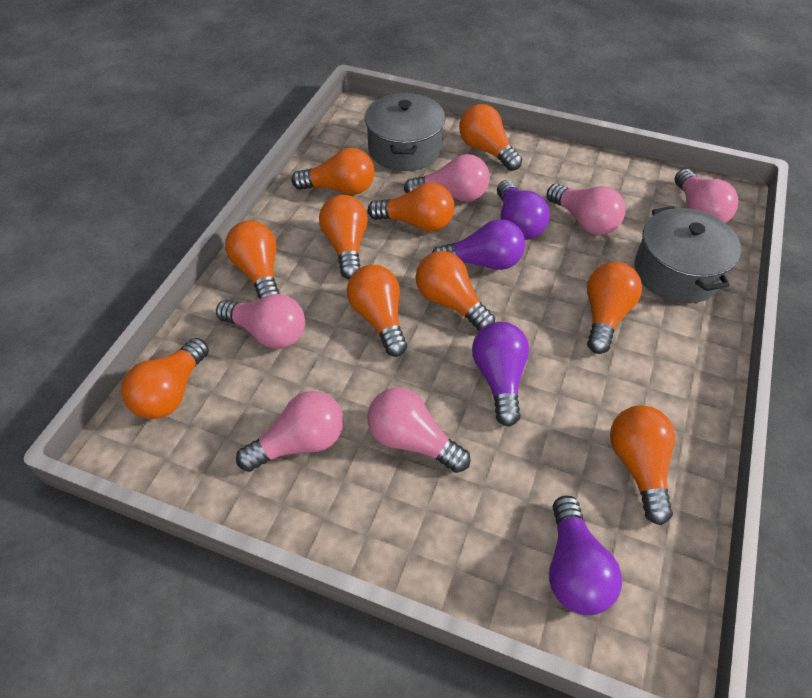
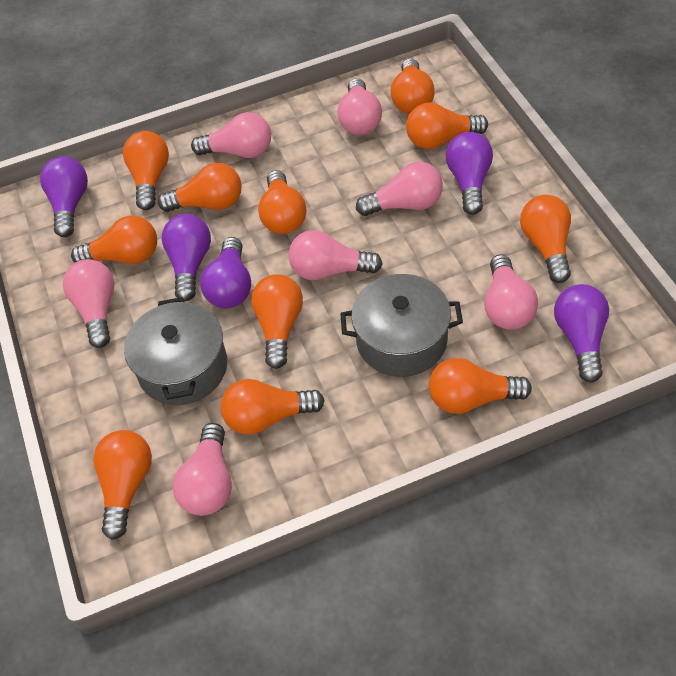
orange light bulb: 10 -> 11
pink light bulb: 6 -> 7
purple light bulb: 4 -> 5

